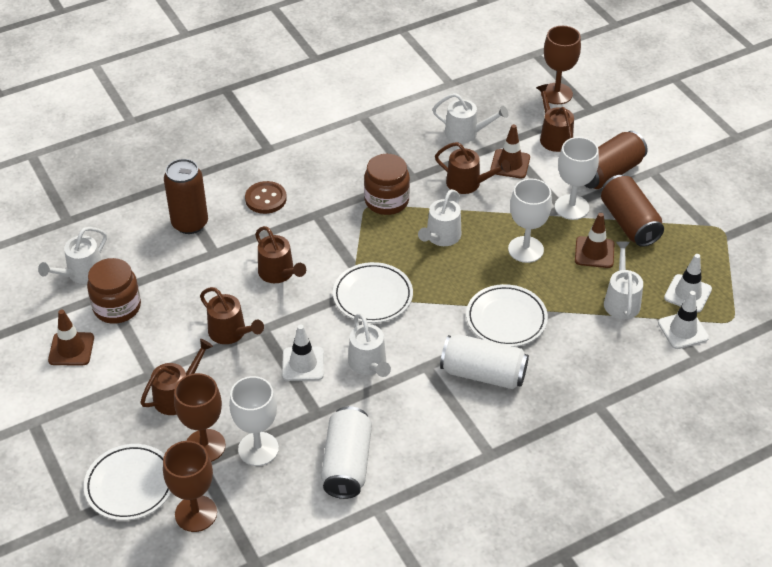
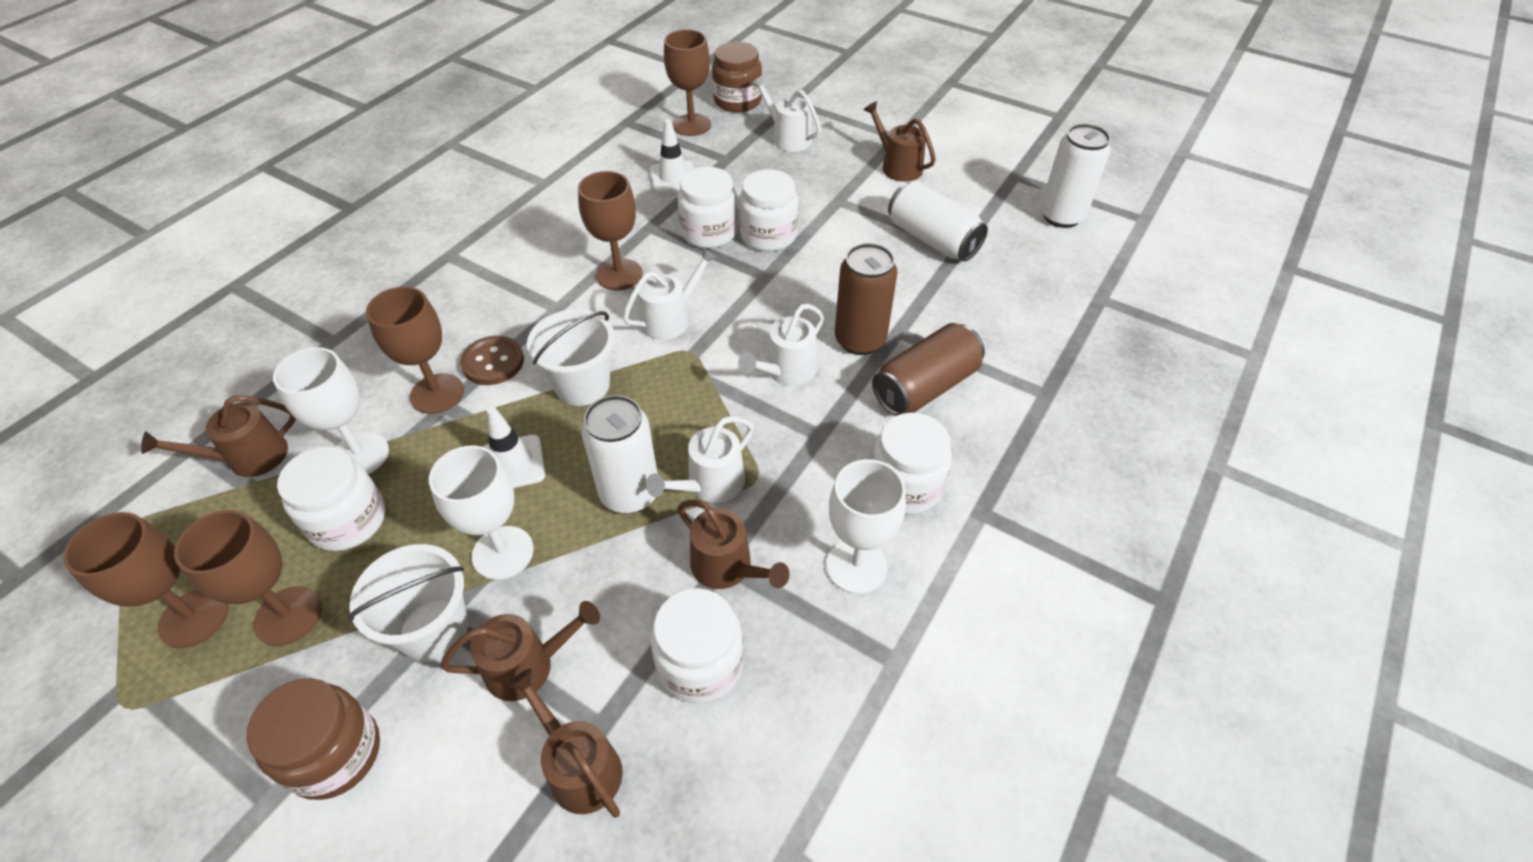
brown can: 3 -> 2
brown goblet: 3 -> 5
brown traffic cone: 3 -> 0
white bucket: 0 -> 2
white can: 2 -> 3
white jar: 0 -> 5
white plate: 3 -> 0
white traffic cone: 3 -> 2
white watering can: 5 -> 4

